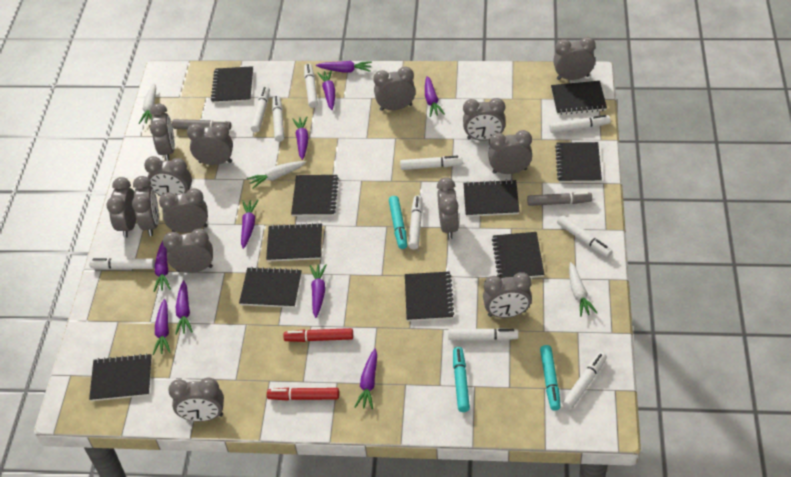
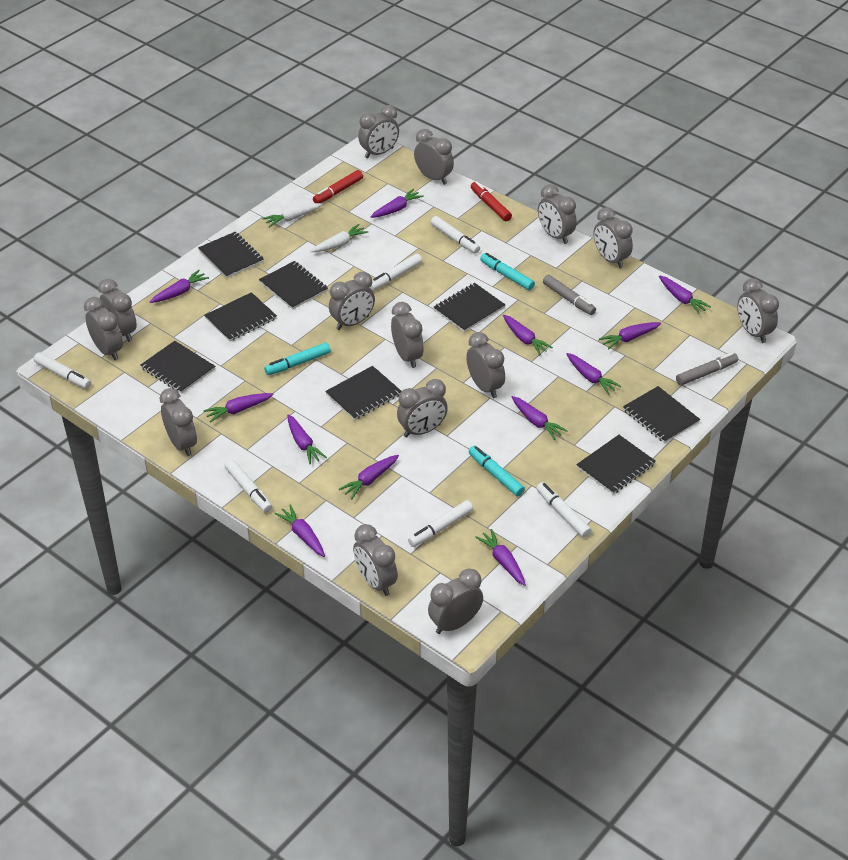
black notebook: 10 -> 8
purple carrot: 10 -> 12
white carrot: 3 -> 2
white marker: 10 -> 6

